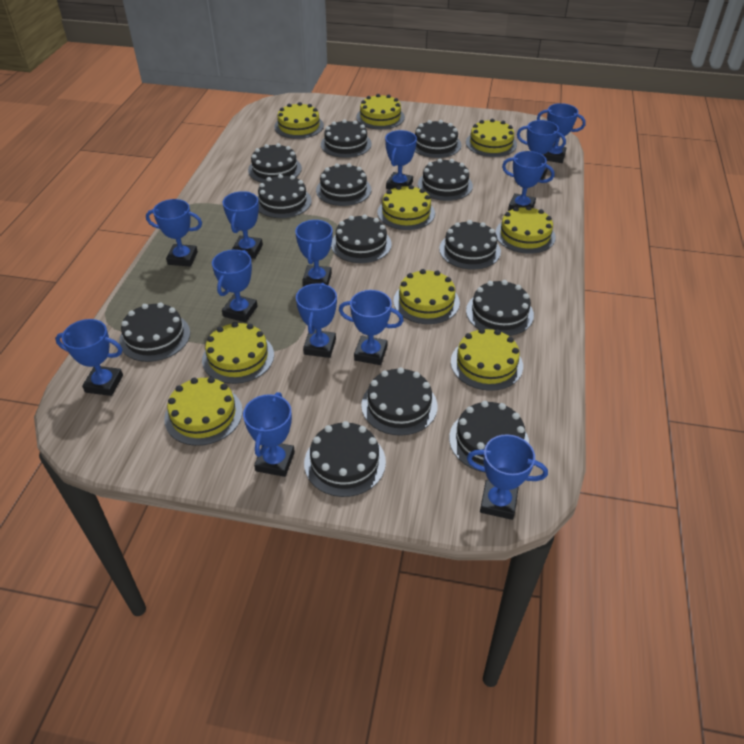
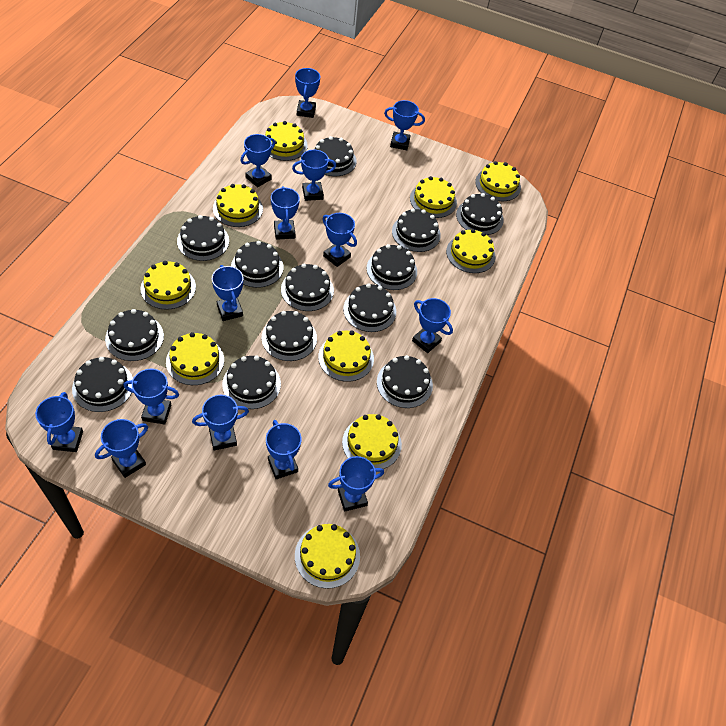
blue trophy: 13 -> 14
yellow cake: 9 -> 10

